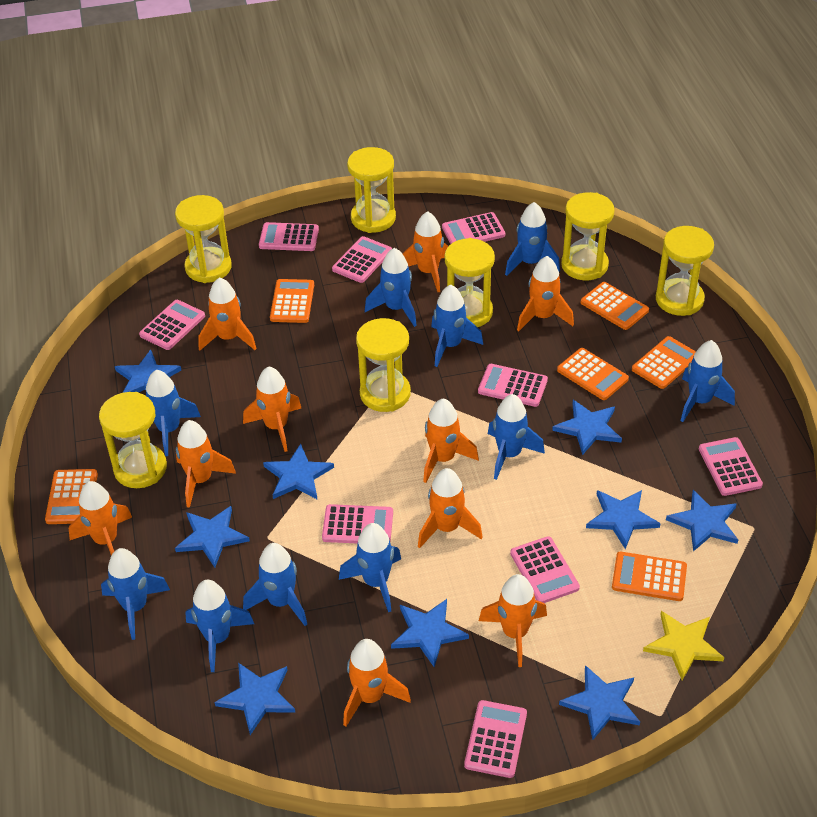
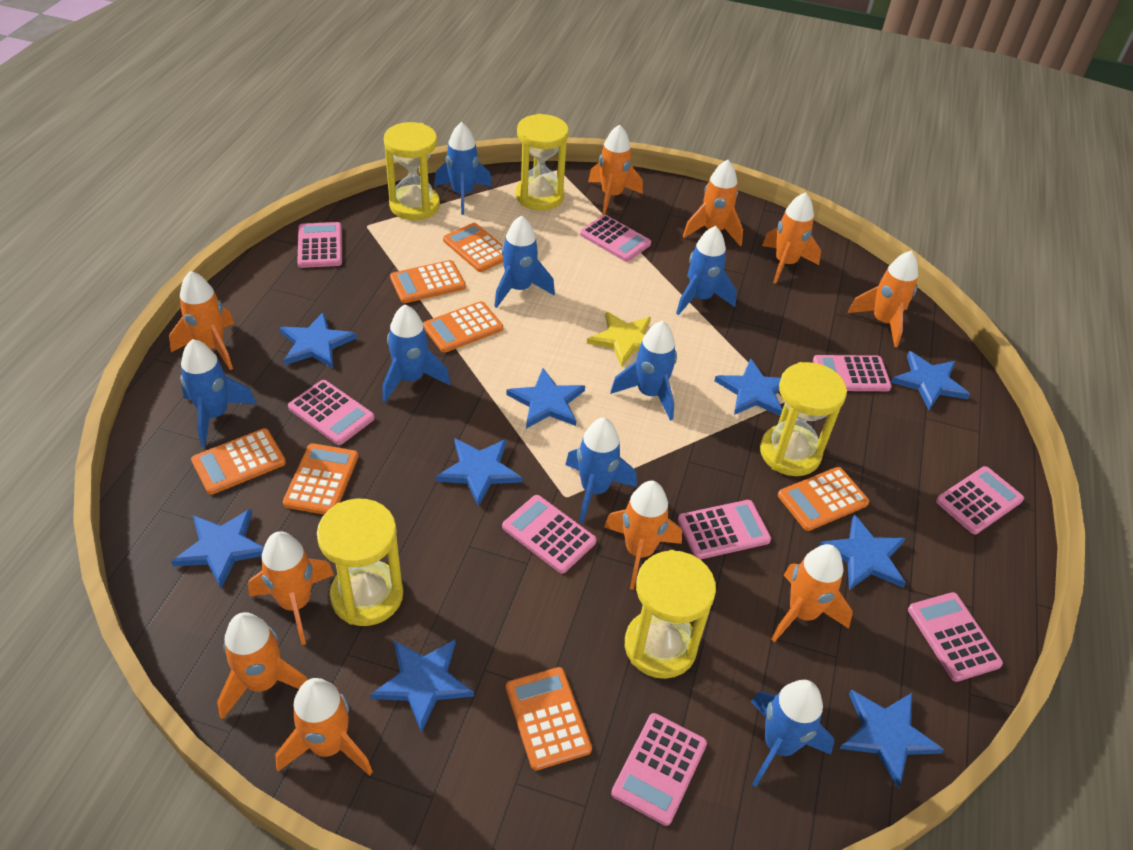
blue rocket: 10 -> 8
orange calculator: 6 -> 7
yellow hourglass: 7 -> 5

